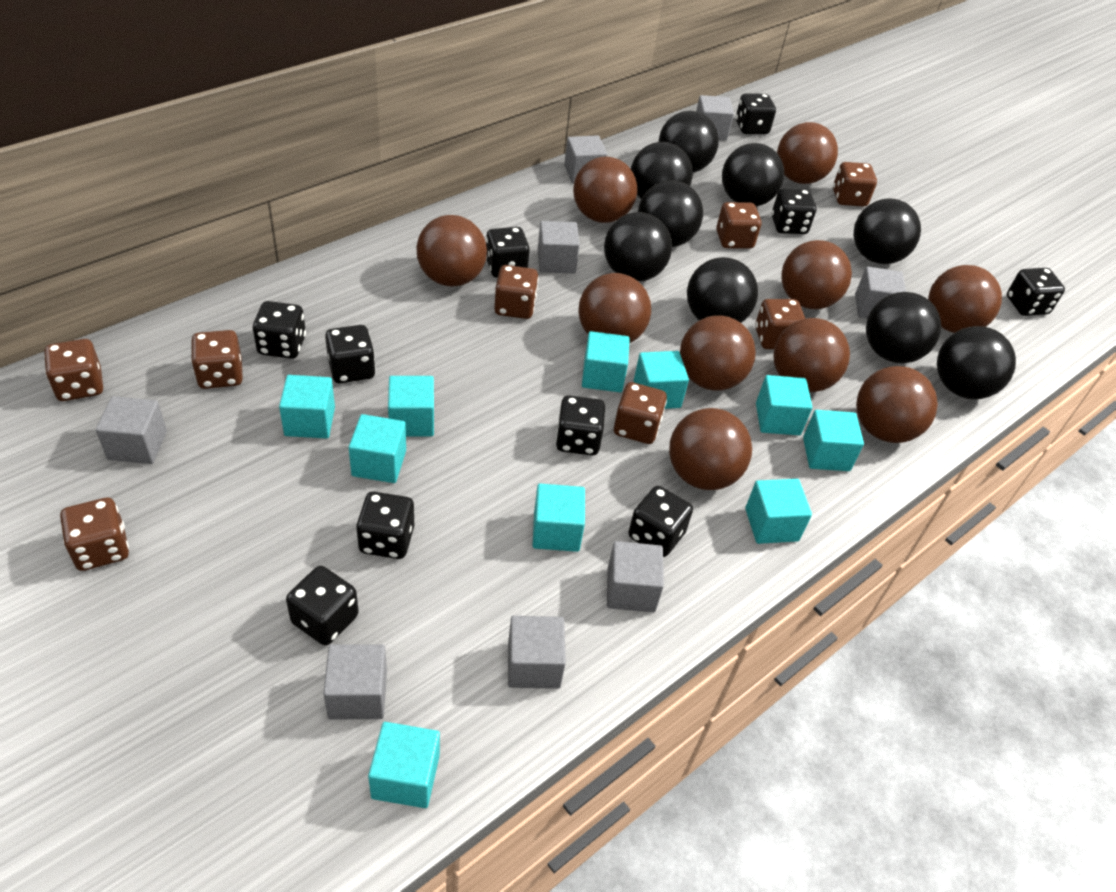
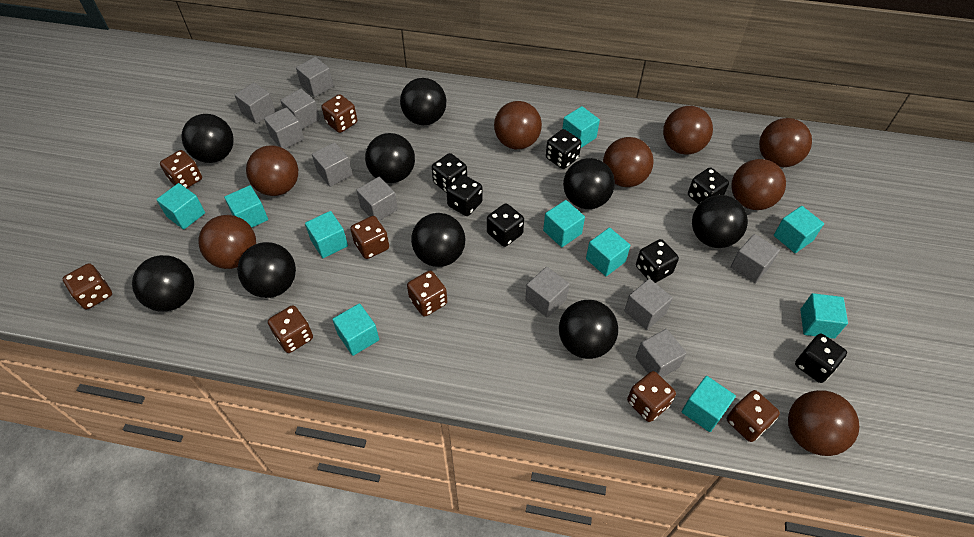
black dice: 10 -> 7
brown ball: 10 -> 8
grey cube: 8 -> 10

